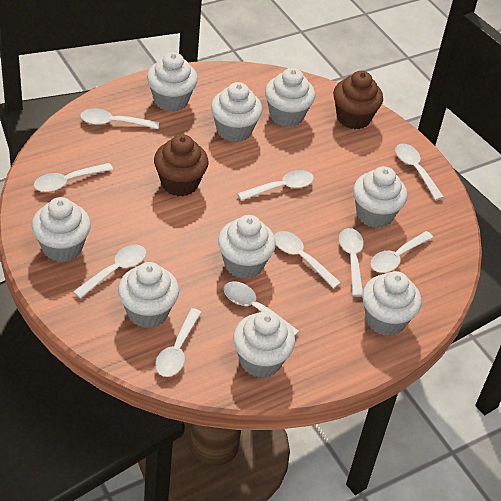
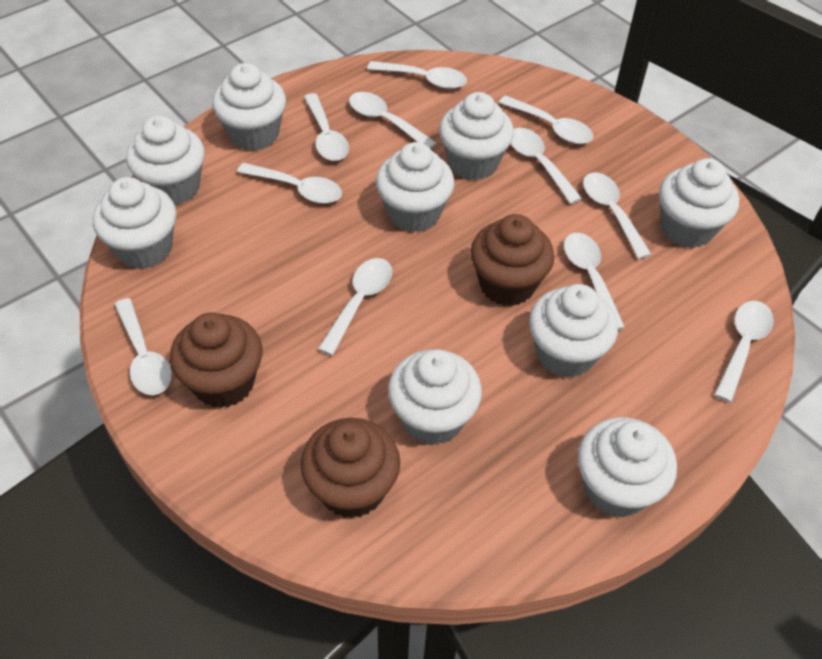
brown cupcake: 2 -> 3
white spoon: 10 -> 11

